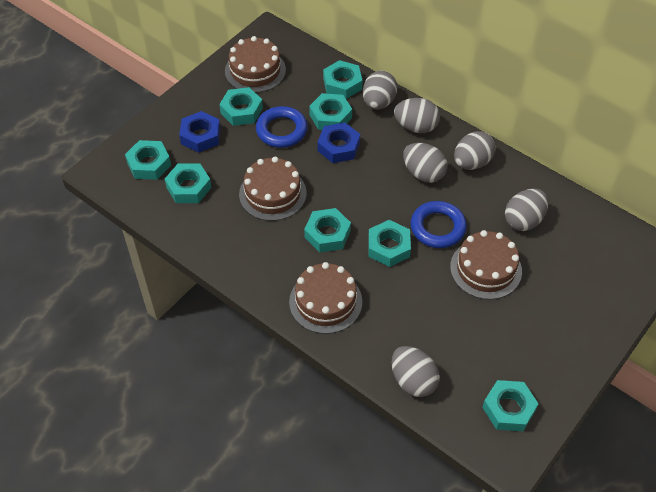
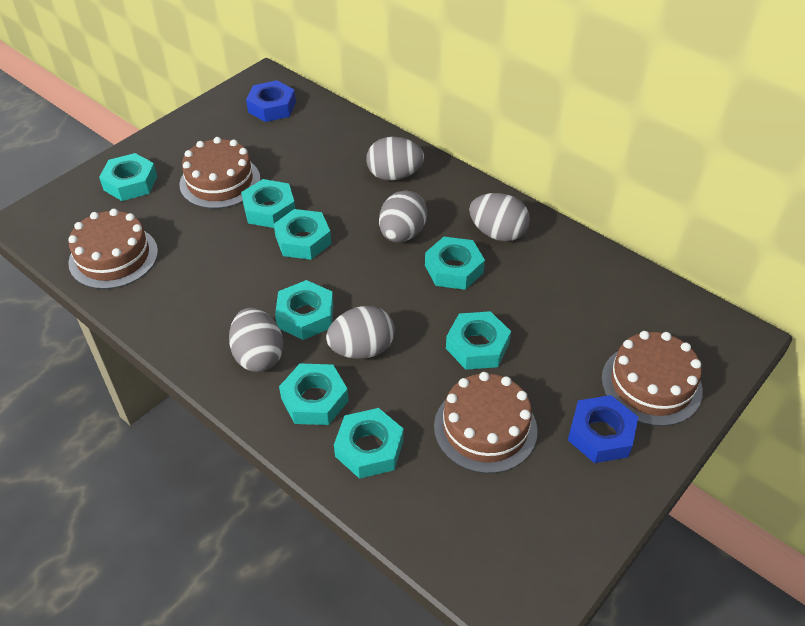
blue ring: 2 -> 0
grey egg: 6 -> 5

